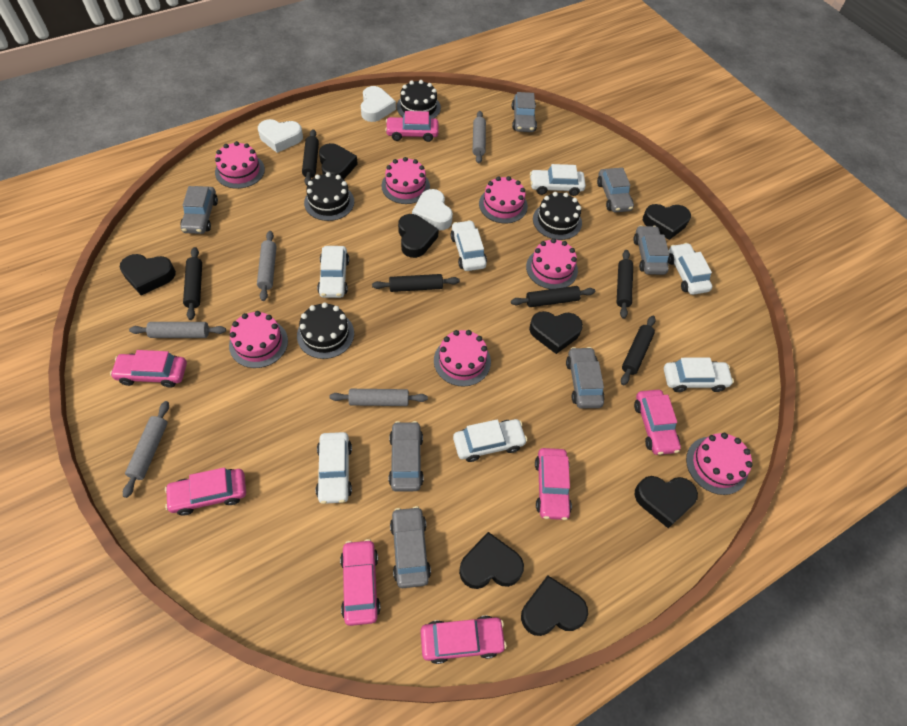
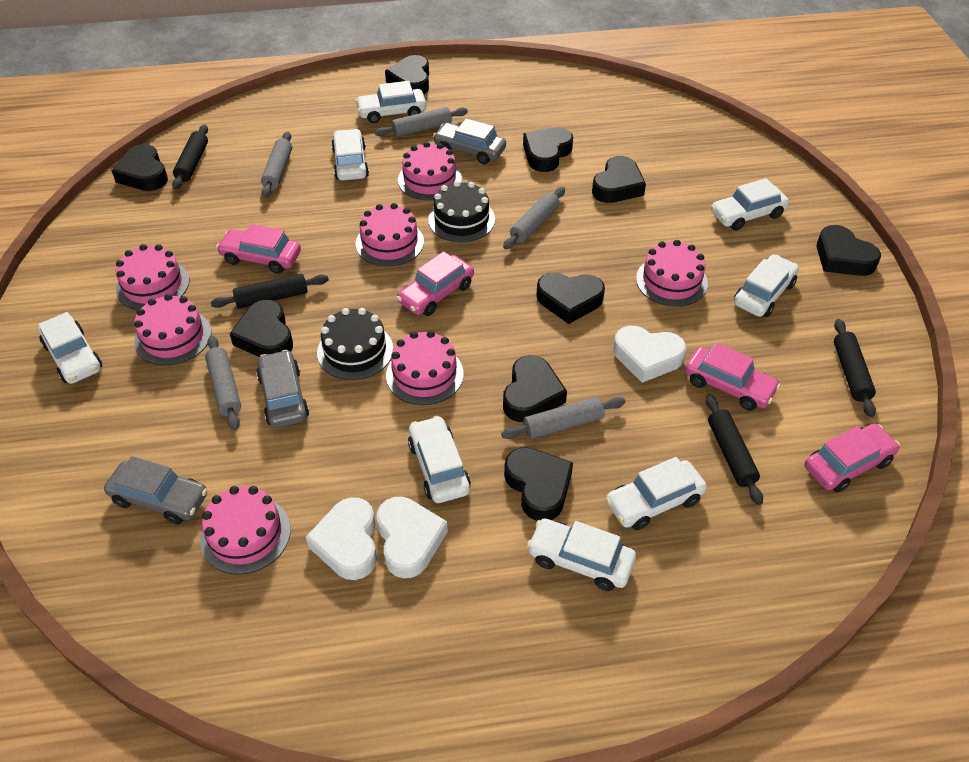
black cake: 4 -> 2
black heart: 8 -> 9
black rolling pin: 6 -> 4
grey car: 7 -> 3
pink car: 7 -> 4
white car: 7 -> 8

